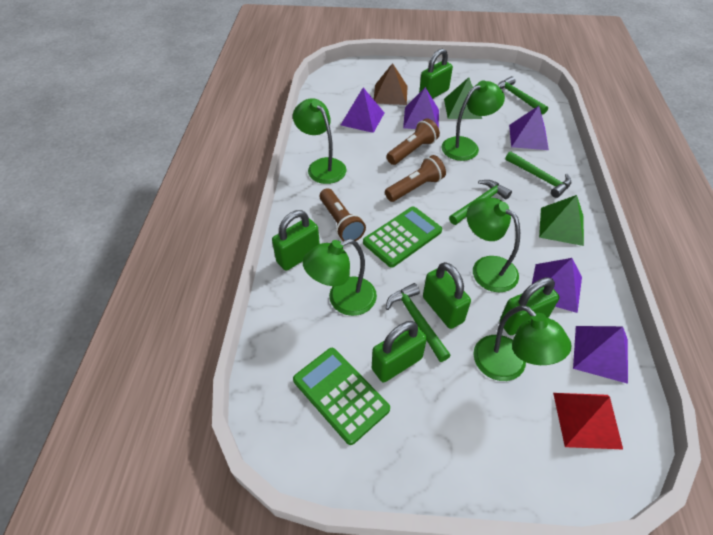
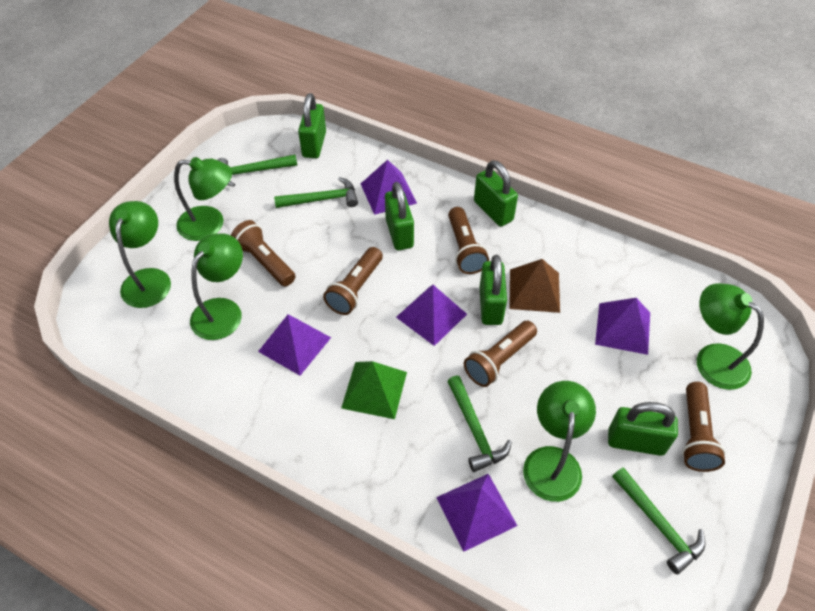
brown flashlight: 3 -> 5
green calculator: 2 -> 0
green pyramid: 2 -> 1
red pyramid: 1 -> 0

